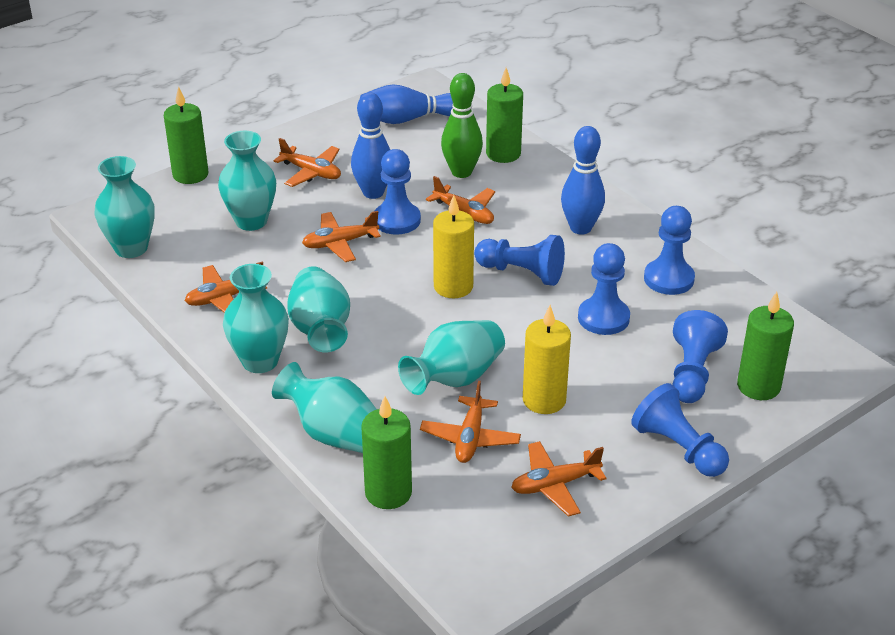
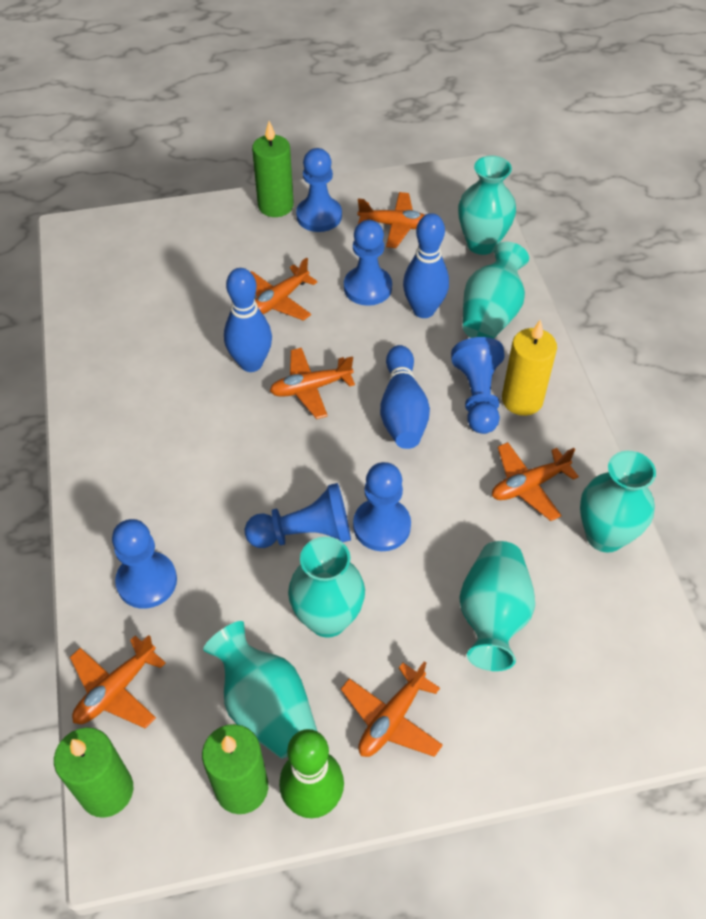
green candle: 4 -> 3
yellow candle: 2 -> 1

